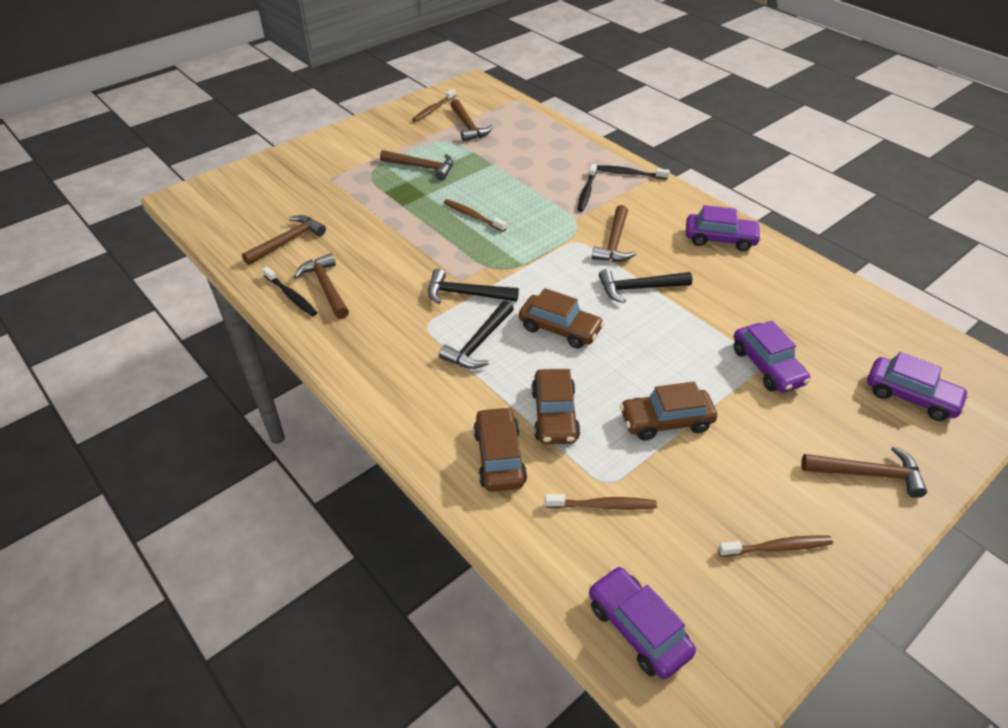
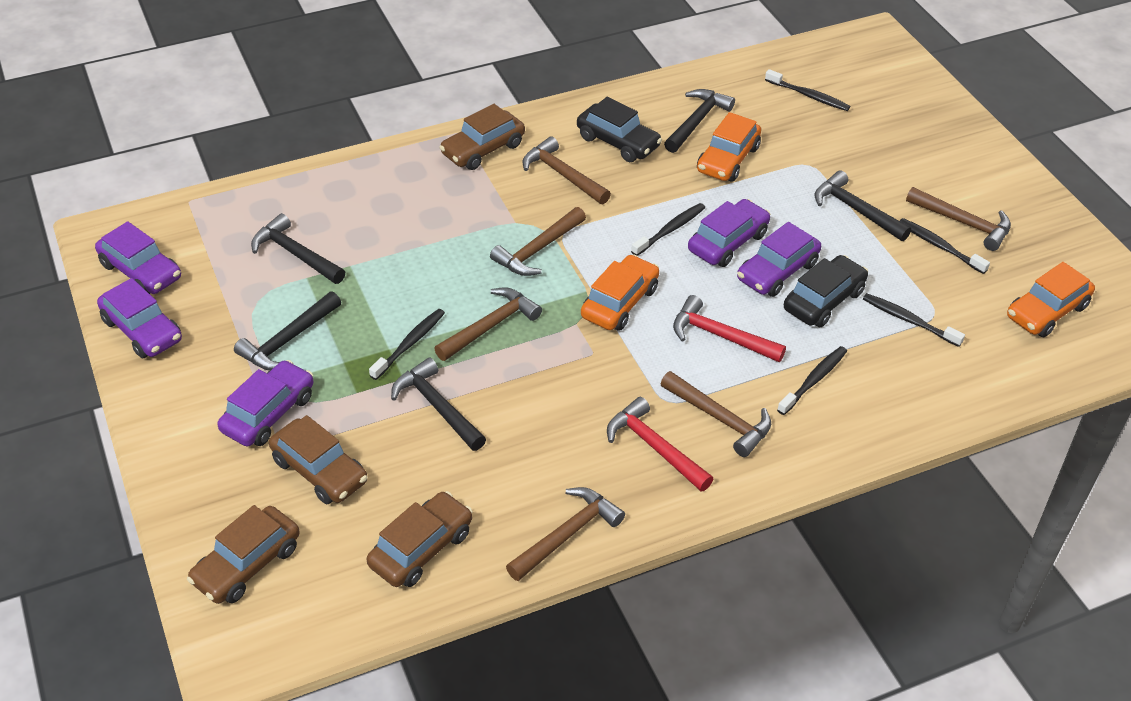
black car: 0 -> 2
black hammer: 3 -> 5
black toothbrush: 3 -> 6
brown toothbrush: 4 -> 0
orange car: 0 -> 3
purple car: 4 -> 5
red hammer: 0 -> 2

